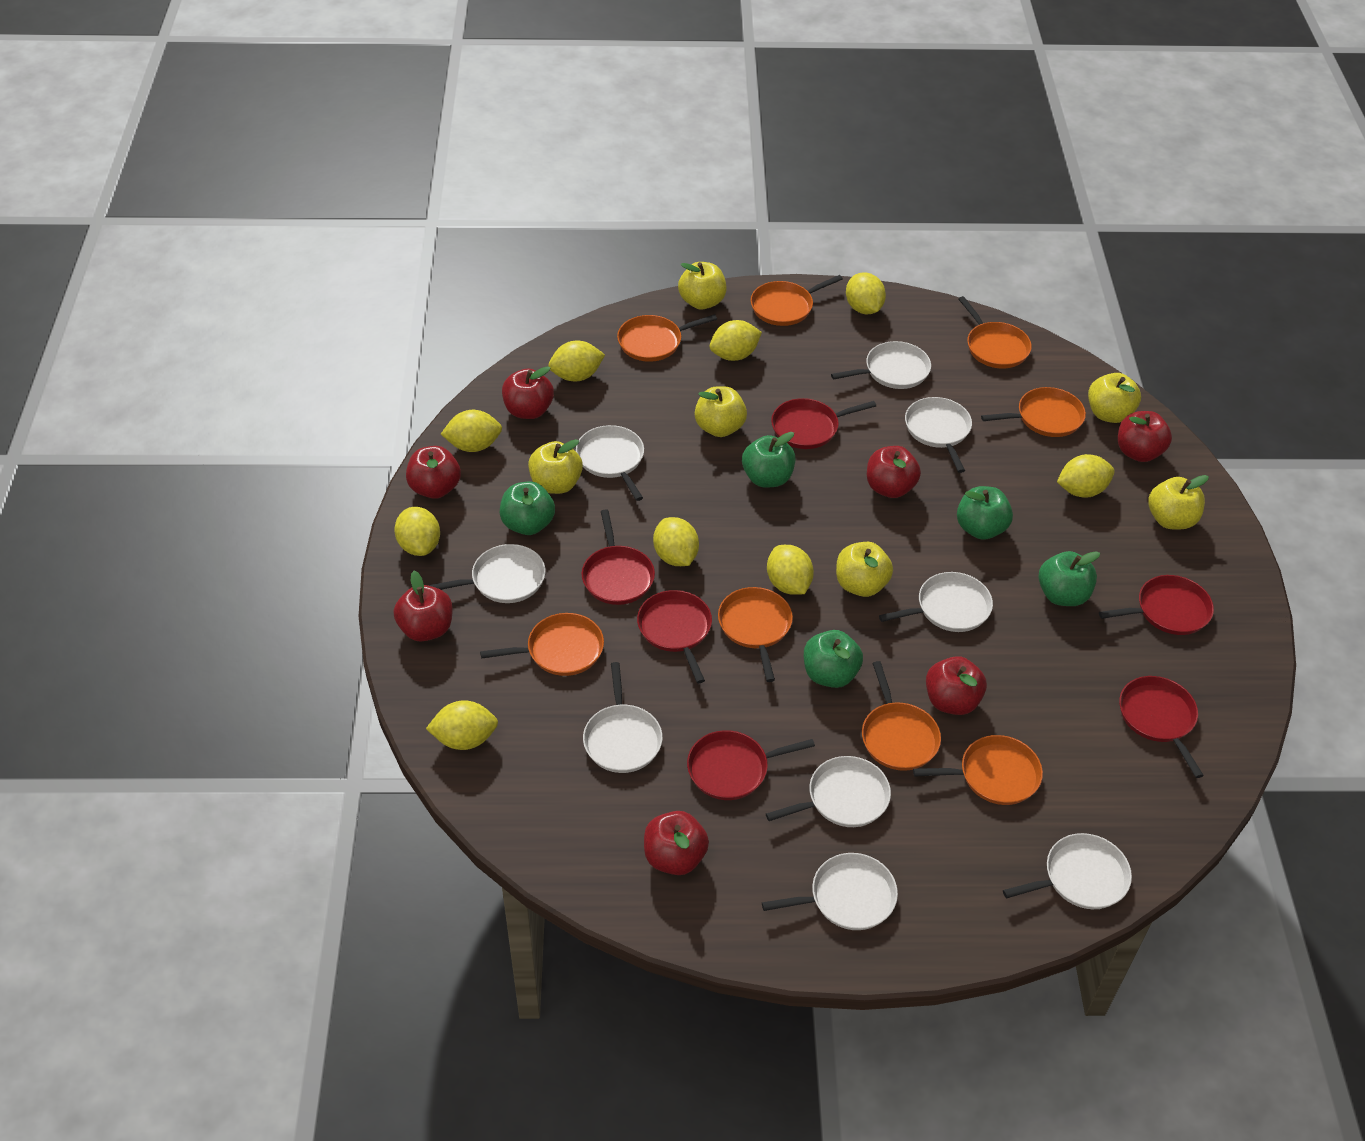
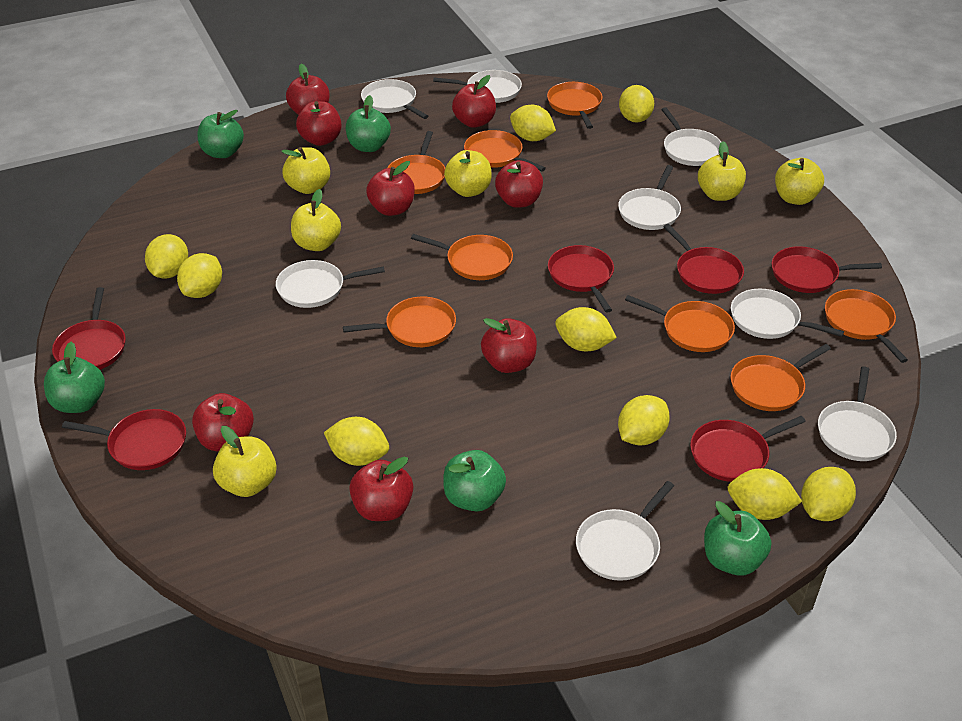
red apple: 7 -> 8
white pan: 9 -> 8

